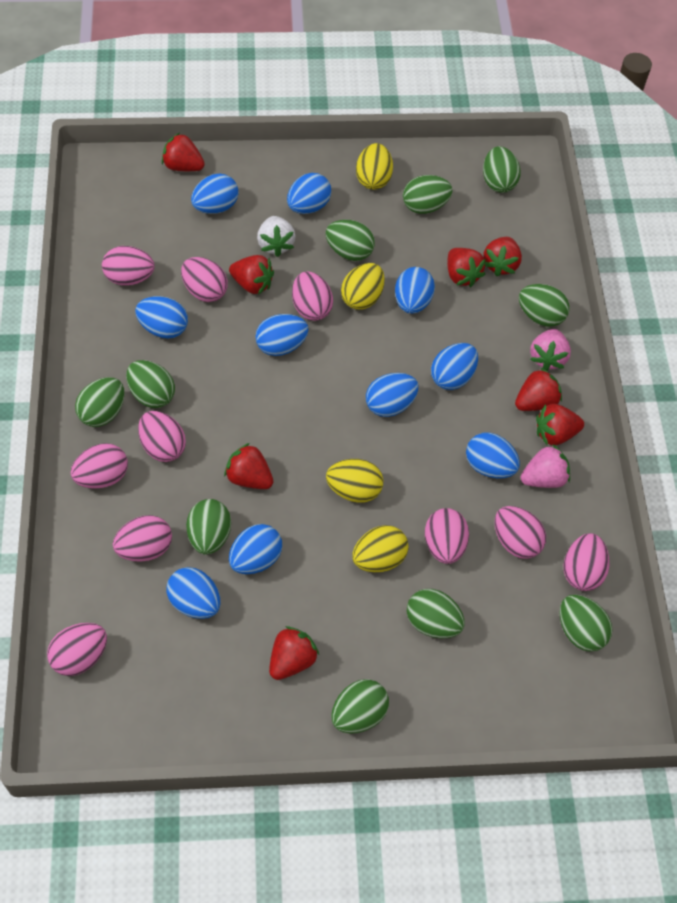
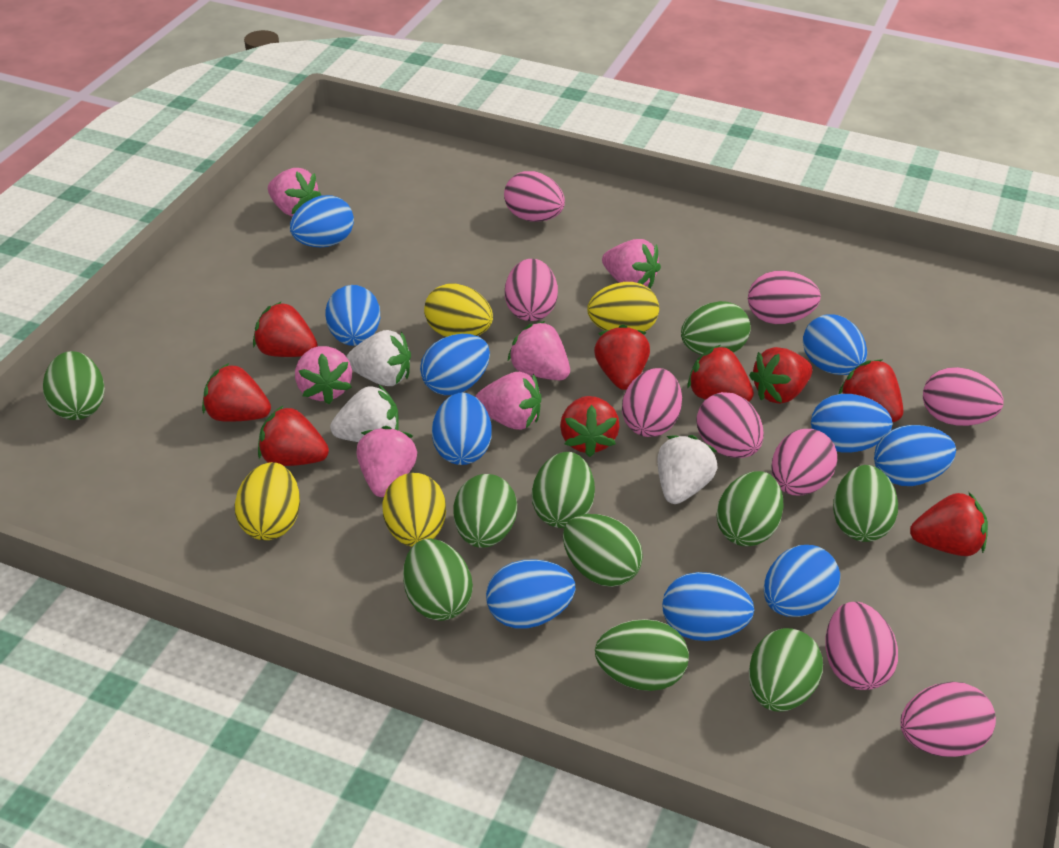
pink egg: 10 -> 9
pink strawberry: 2 -> 6
red strawberry: 8 -> 9
white strawberry: 1 -> 3

